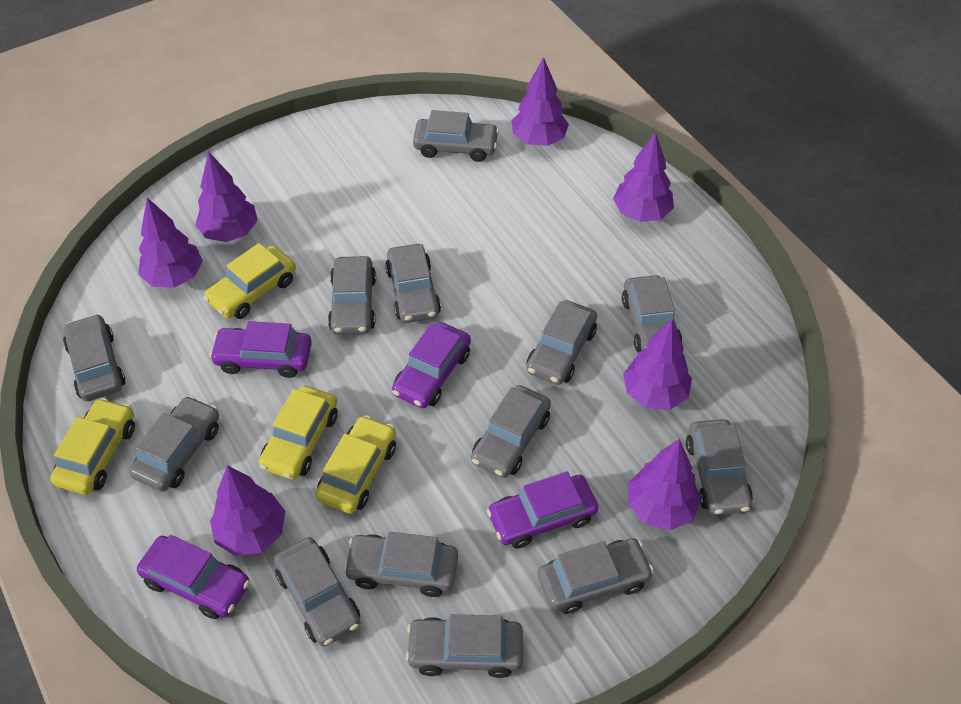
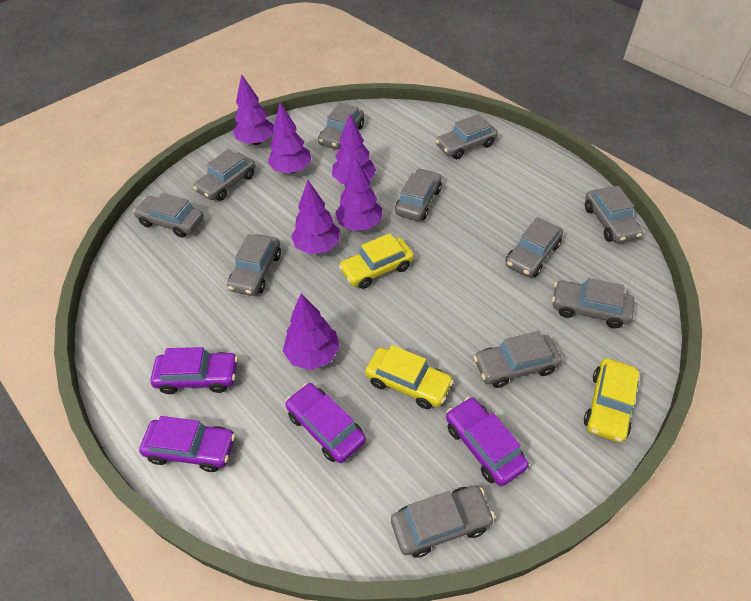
grey car: 13 -> 11
purple tree: 7 -> 6
yellow car: 4 -> 3

